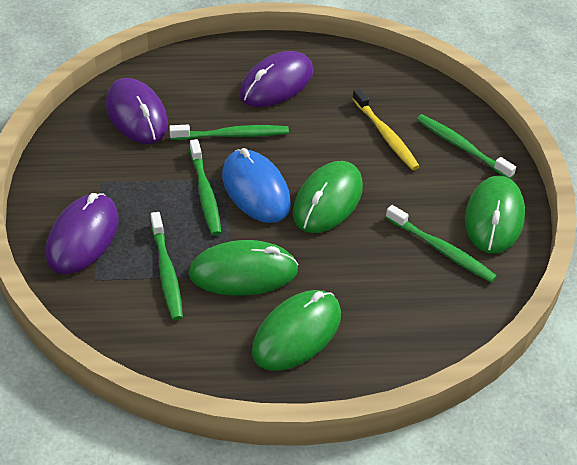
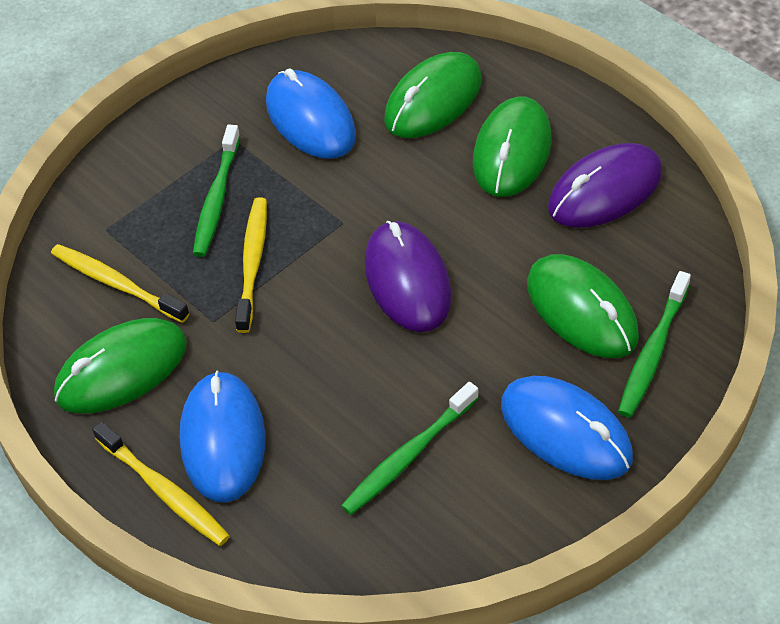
blue mouse: 1 -> 3
green toothbrush: 5 -> 3
purple mouse: 3 -> 2
yellow toothbrush: 1 -> 3

